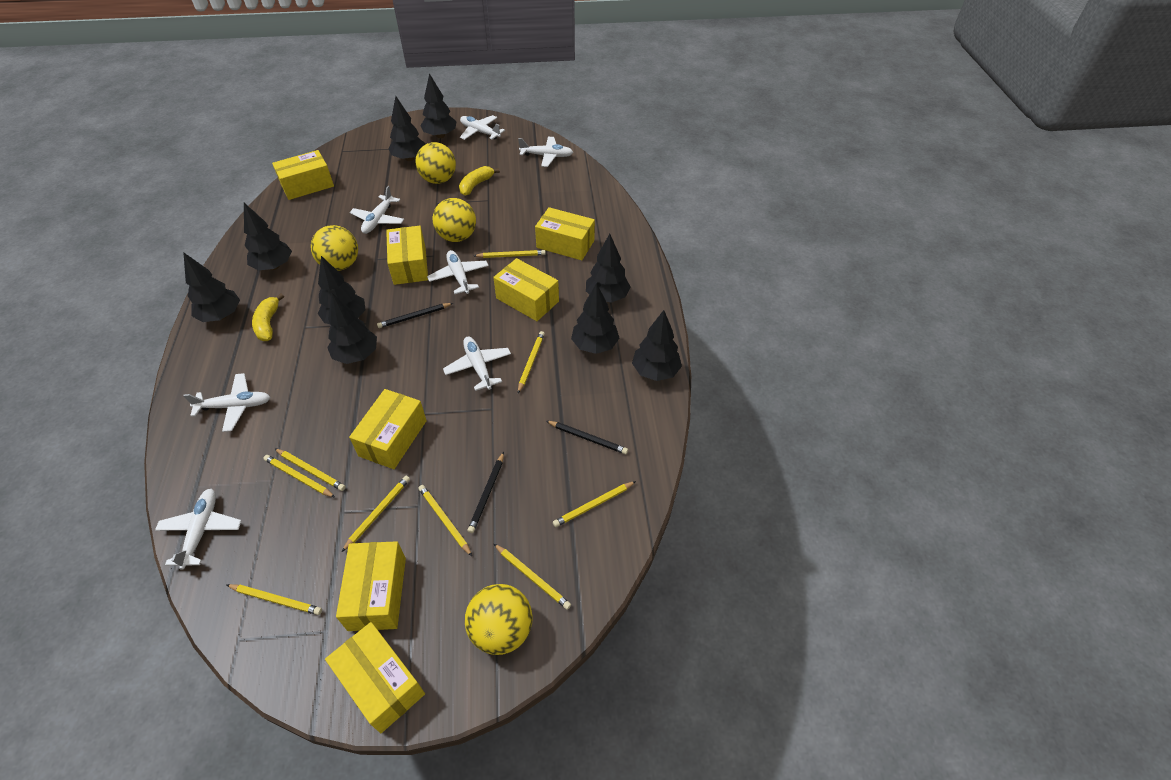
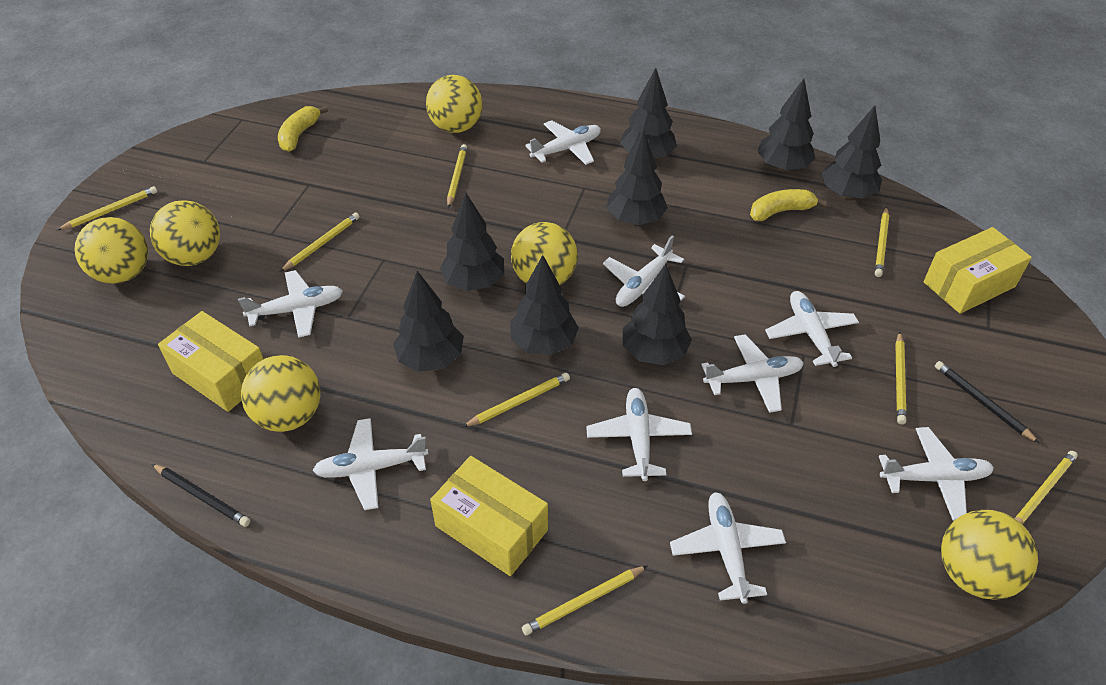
black pencil: 3 -> 2
black tree: 9 -> 8
white plane: 7 -> 9
yellow ball: 4 -> 6
yellow box: 7 -> 3
yellow pencil: 9 -> 8

